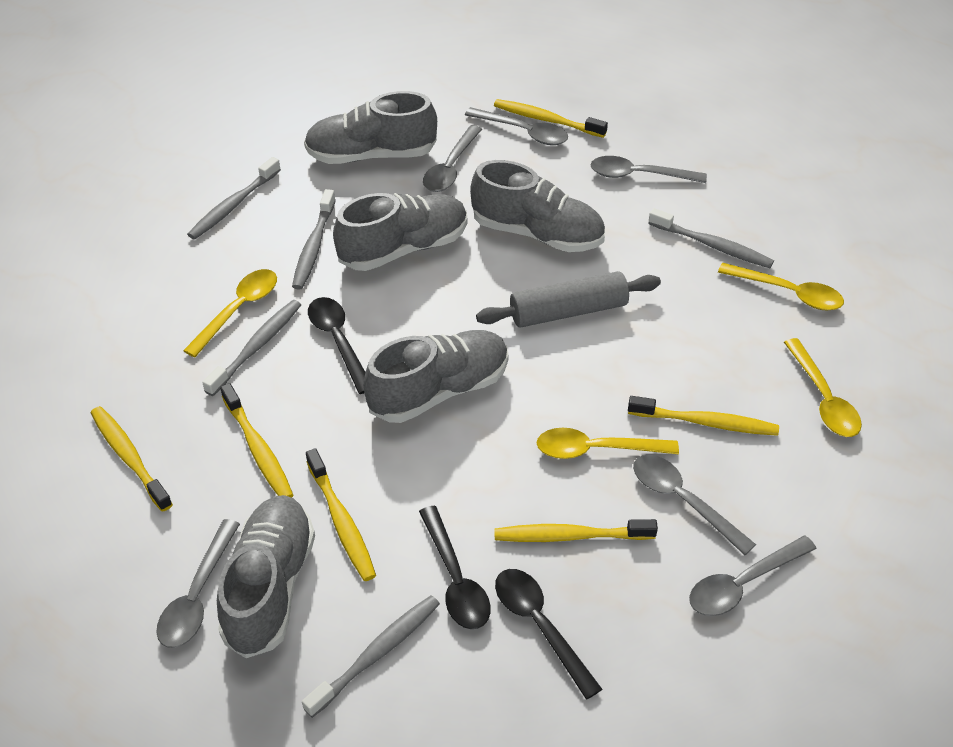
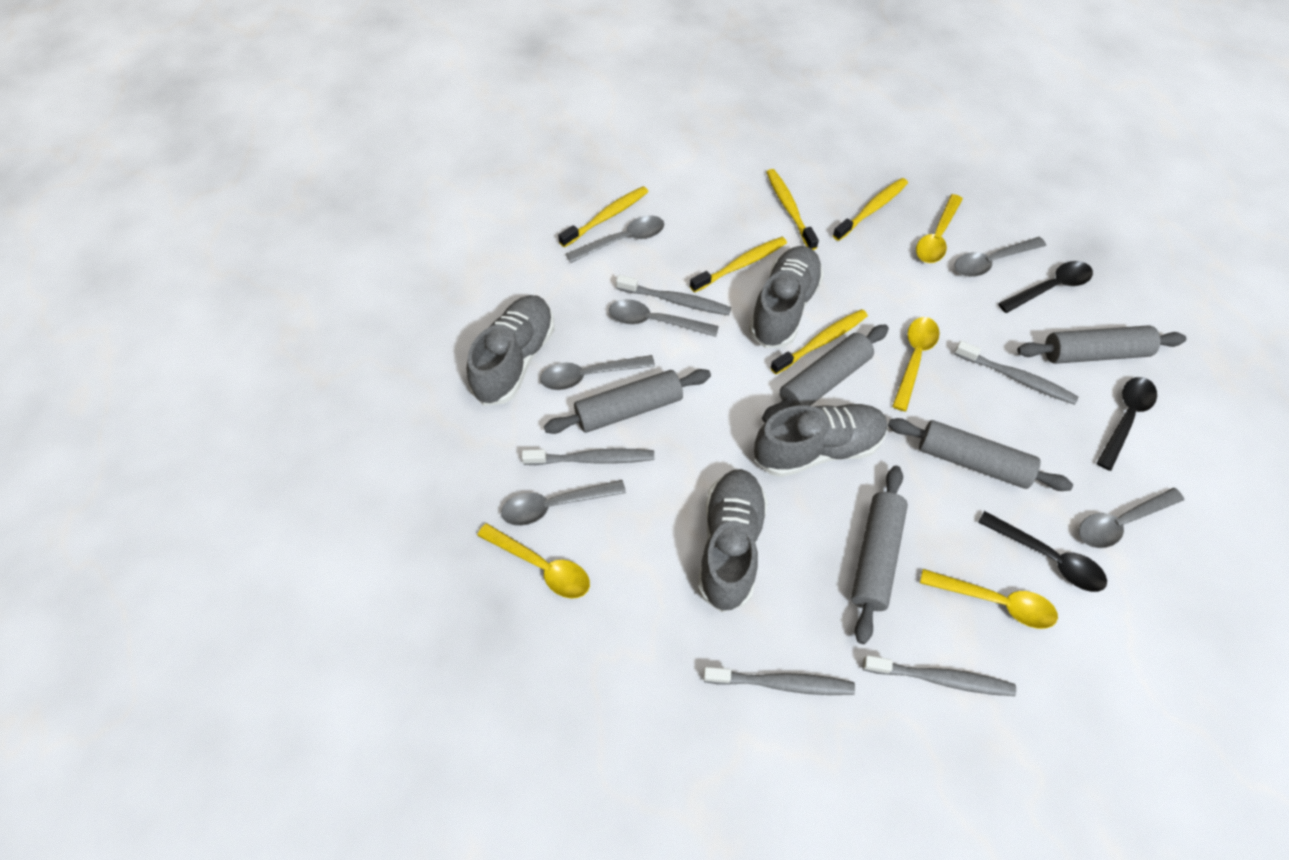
grey rolling pin: 1 -> 5
grey shoe: 5 -> 4
yellow toothbrush: 6 -> 5

